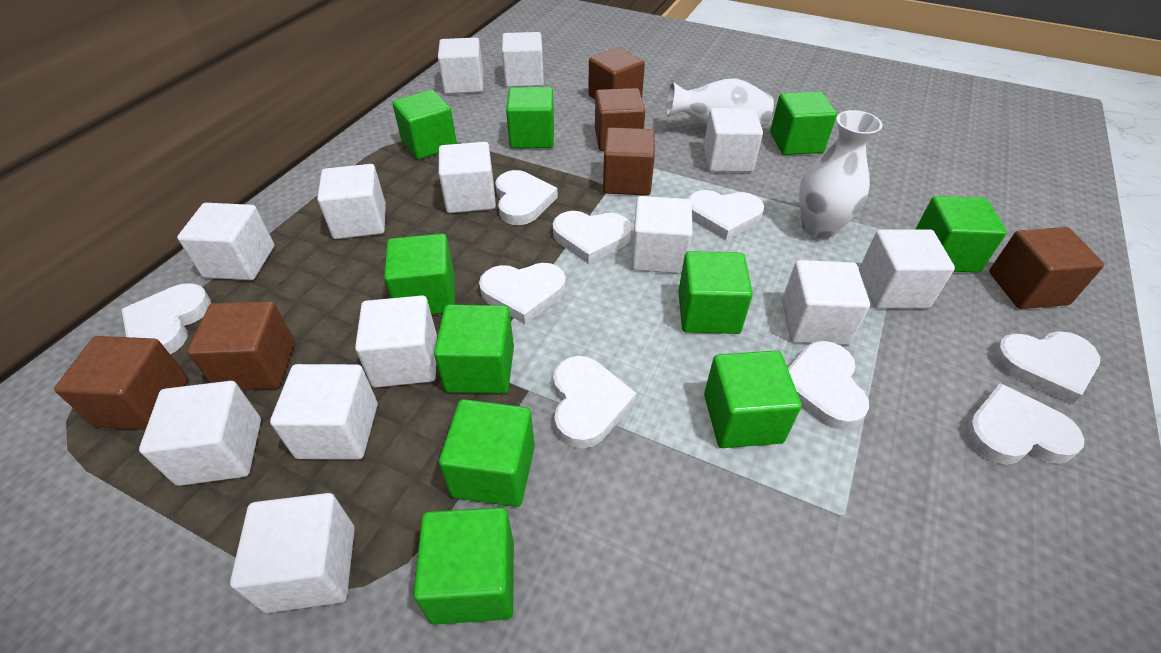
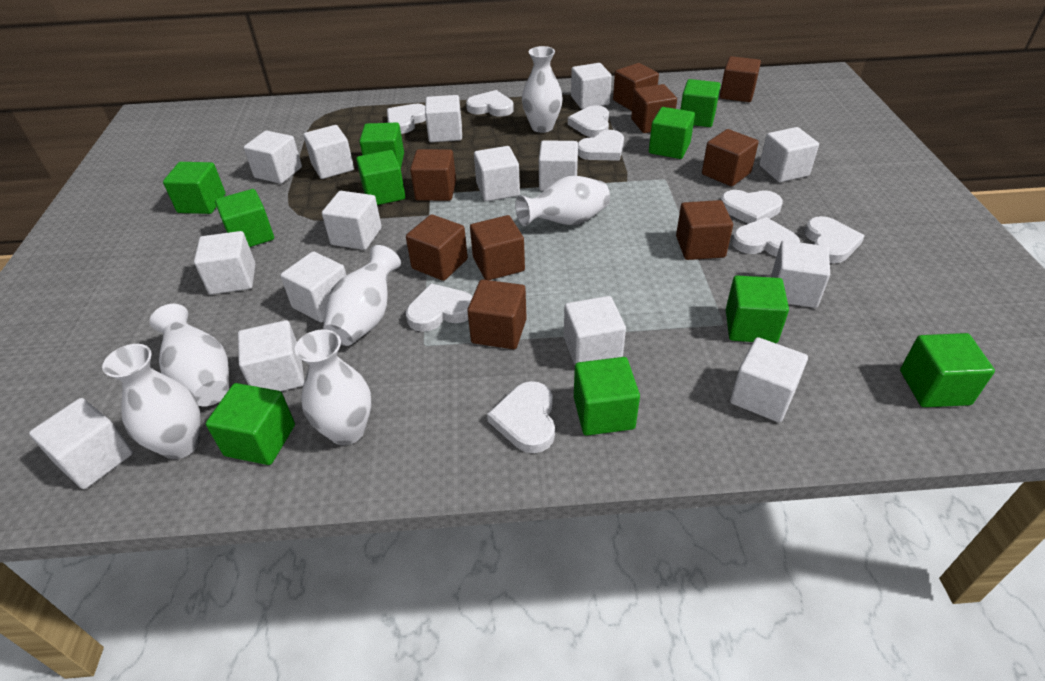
brown cube: 6 -> 9
white cube: 13 -> 15
white vase: 2 -> 6

